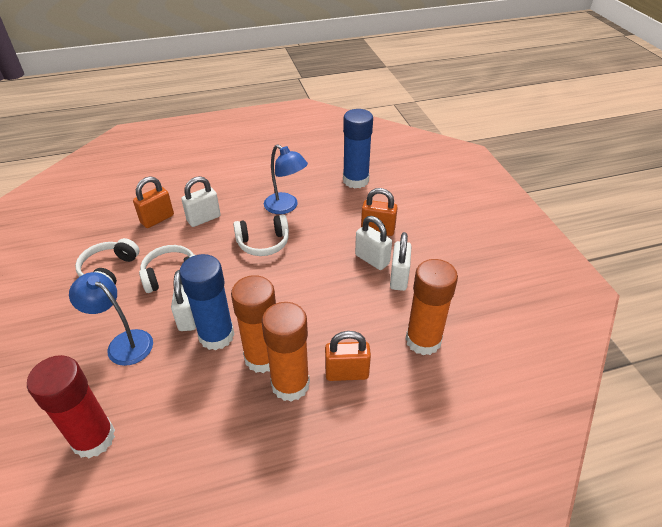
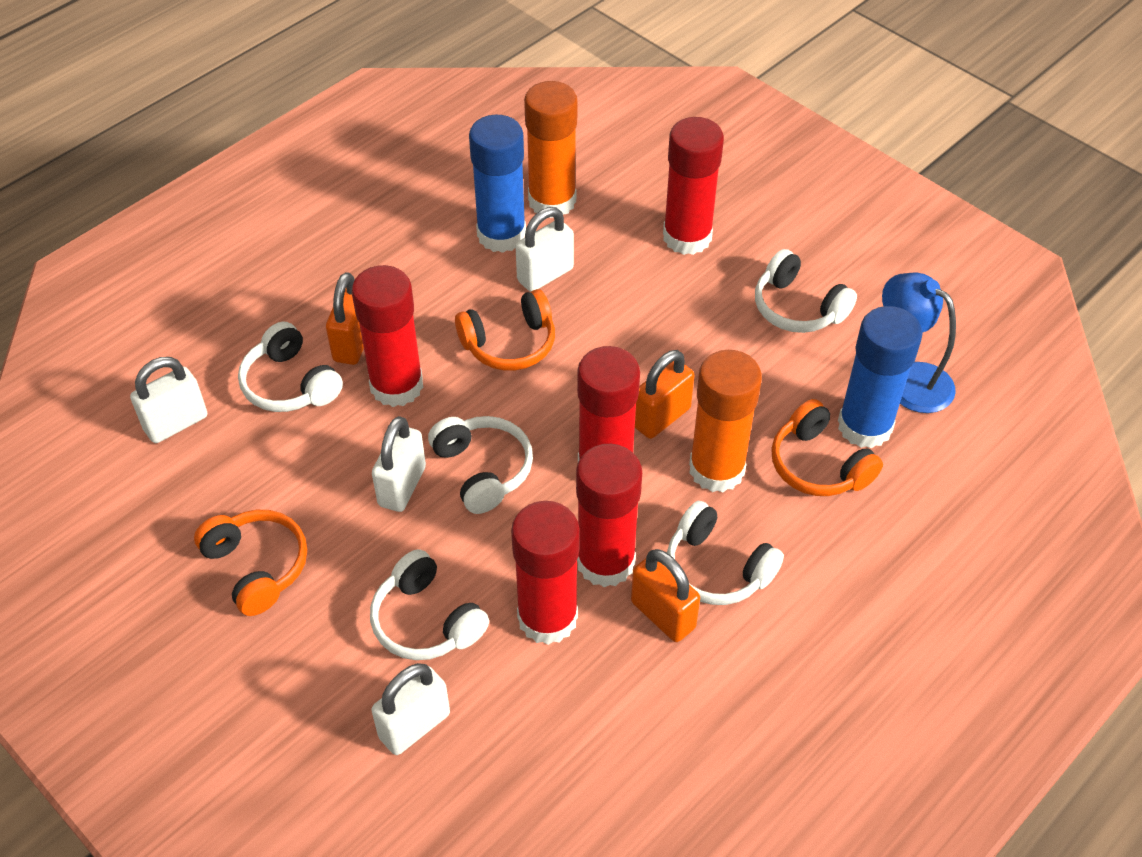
blue lamp: 2 -> 1
orange glue stick: 3 -> 2
orange headphones: 0 -> 3
red glue stick: 1 -> 5
white headphones: 3 -> 5

